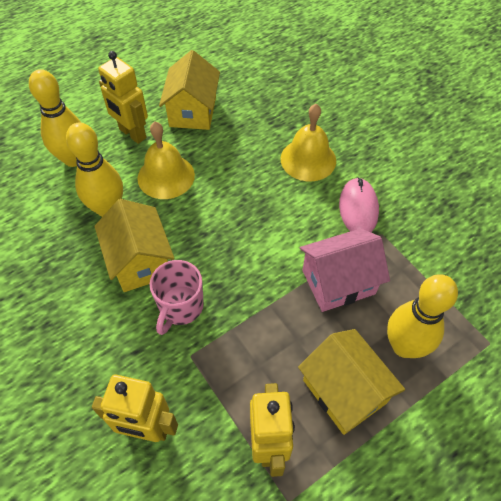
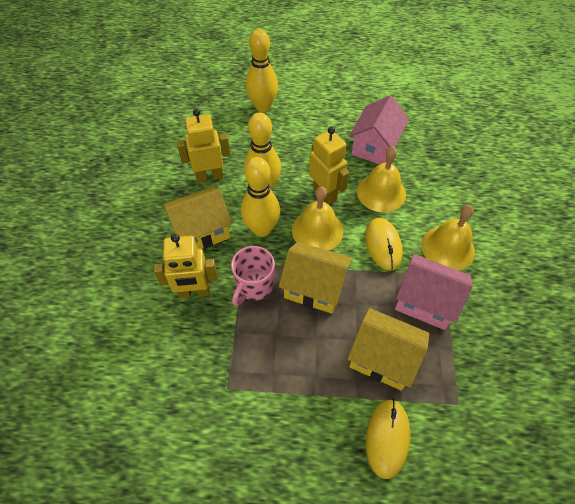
pink house: 1 -> 2
pink mouse: 1 -> 0
yellow bell: 2 -> 3
yellow mouse: 0 -> 2

